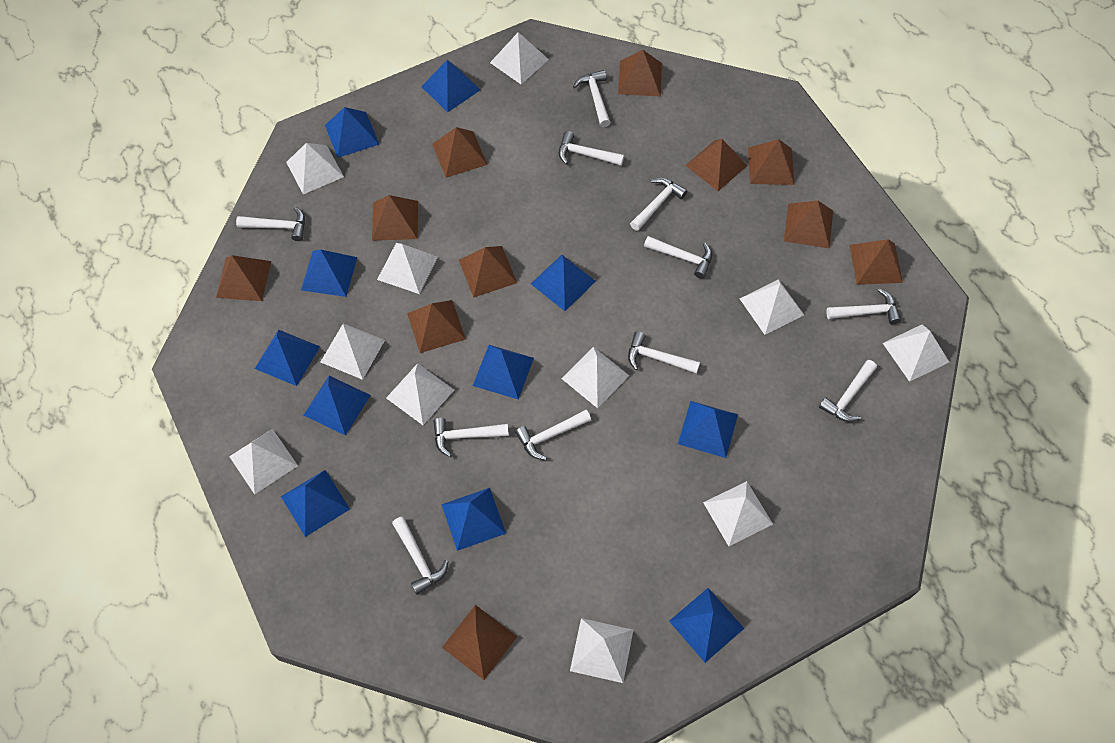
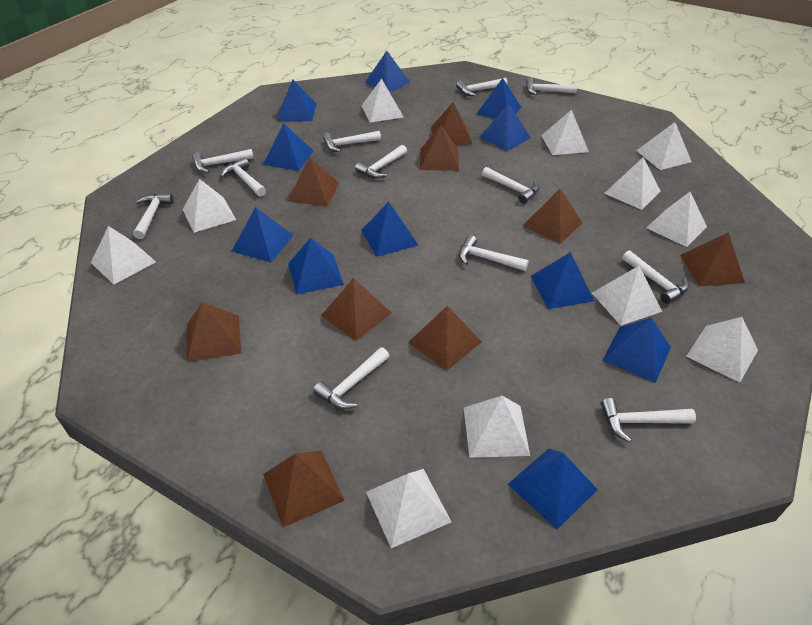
brown pyramid: 11 -> 9
white hammer: 11 -> 12

